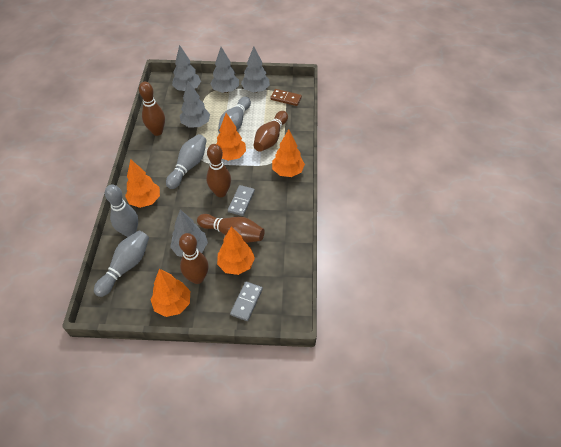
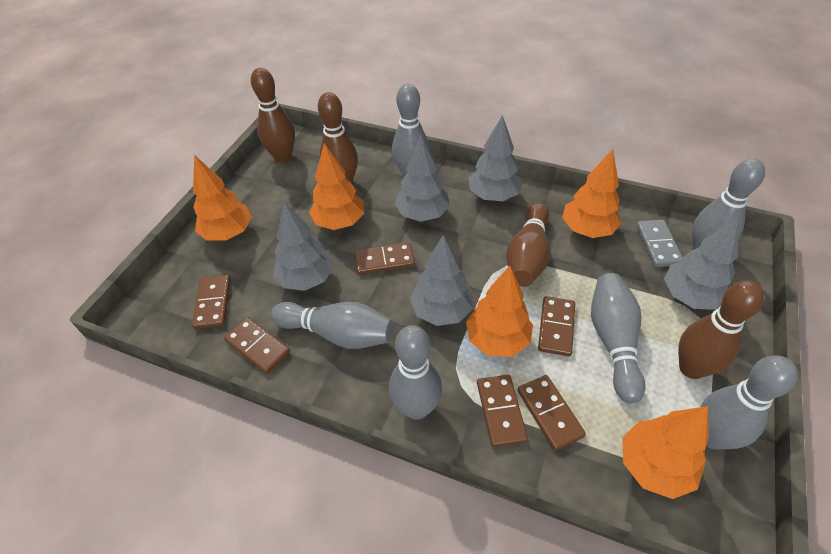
brown bowling pin: 5 -> 4
brown domino: 1 -> 6
grey bowling pin: 4 -> 6
grey domino: 2 -> 1

